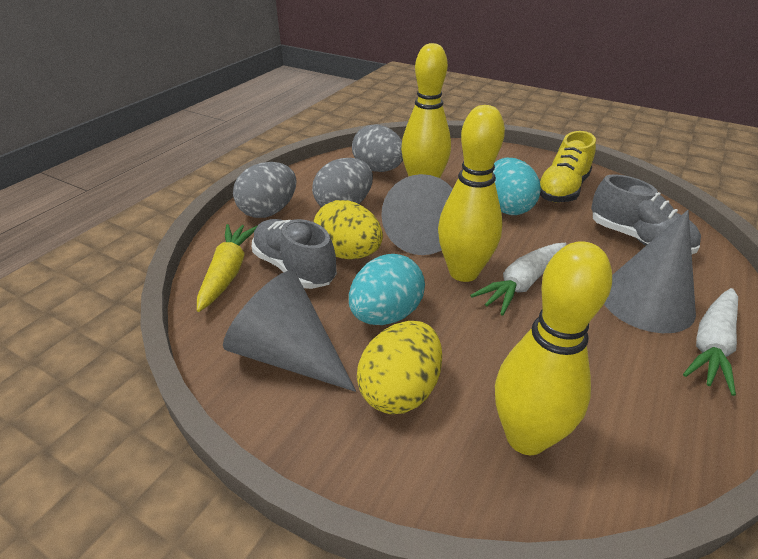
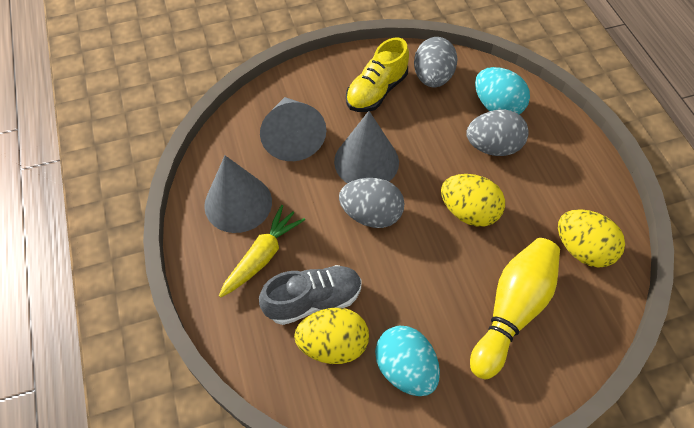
grey shoe: 2 -> 1
white carrot: 2 -> 0
yellow bowling pin: 3 -> 1
yellow egg: 2 -> 3

